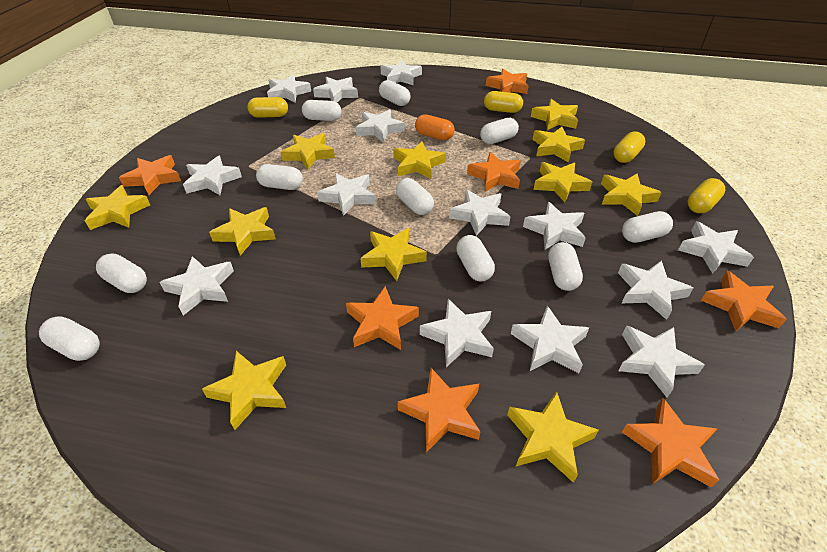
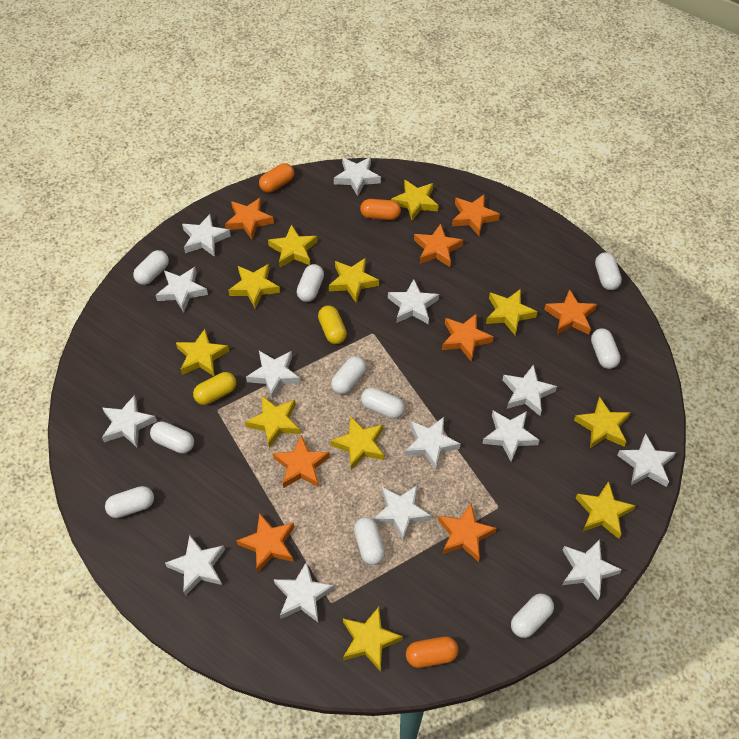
orange capsule: 1 -> 3
orange star: 7 -> 8
yellow capsule: 4 -> 2

